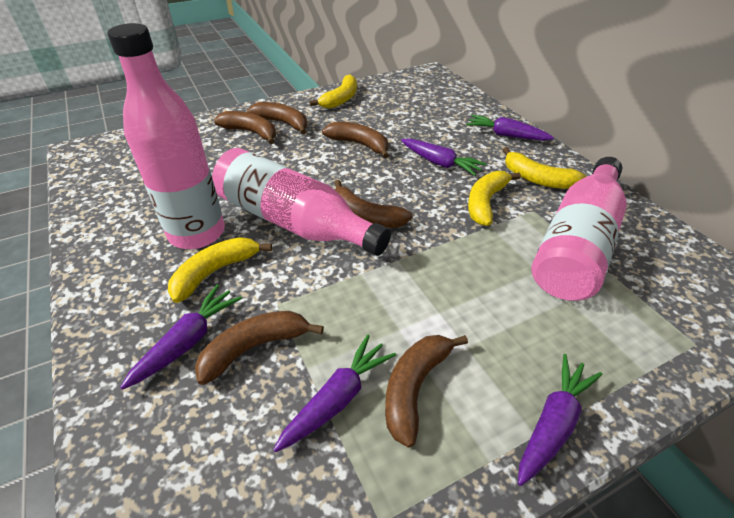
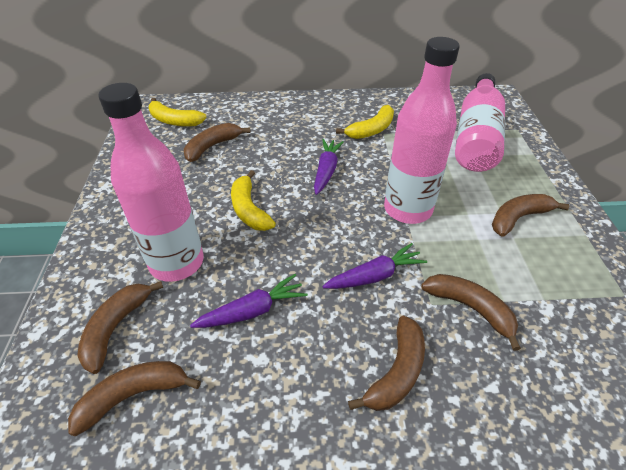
purple carrot: 5 -> 3
yellow banana: 4 -> 3

